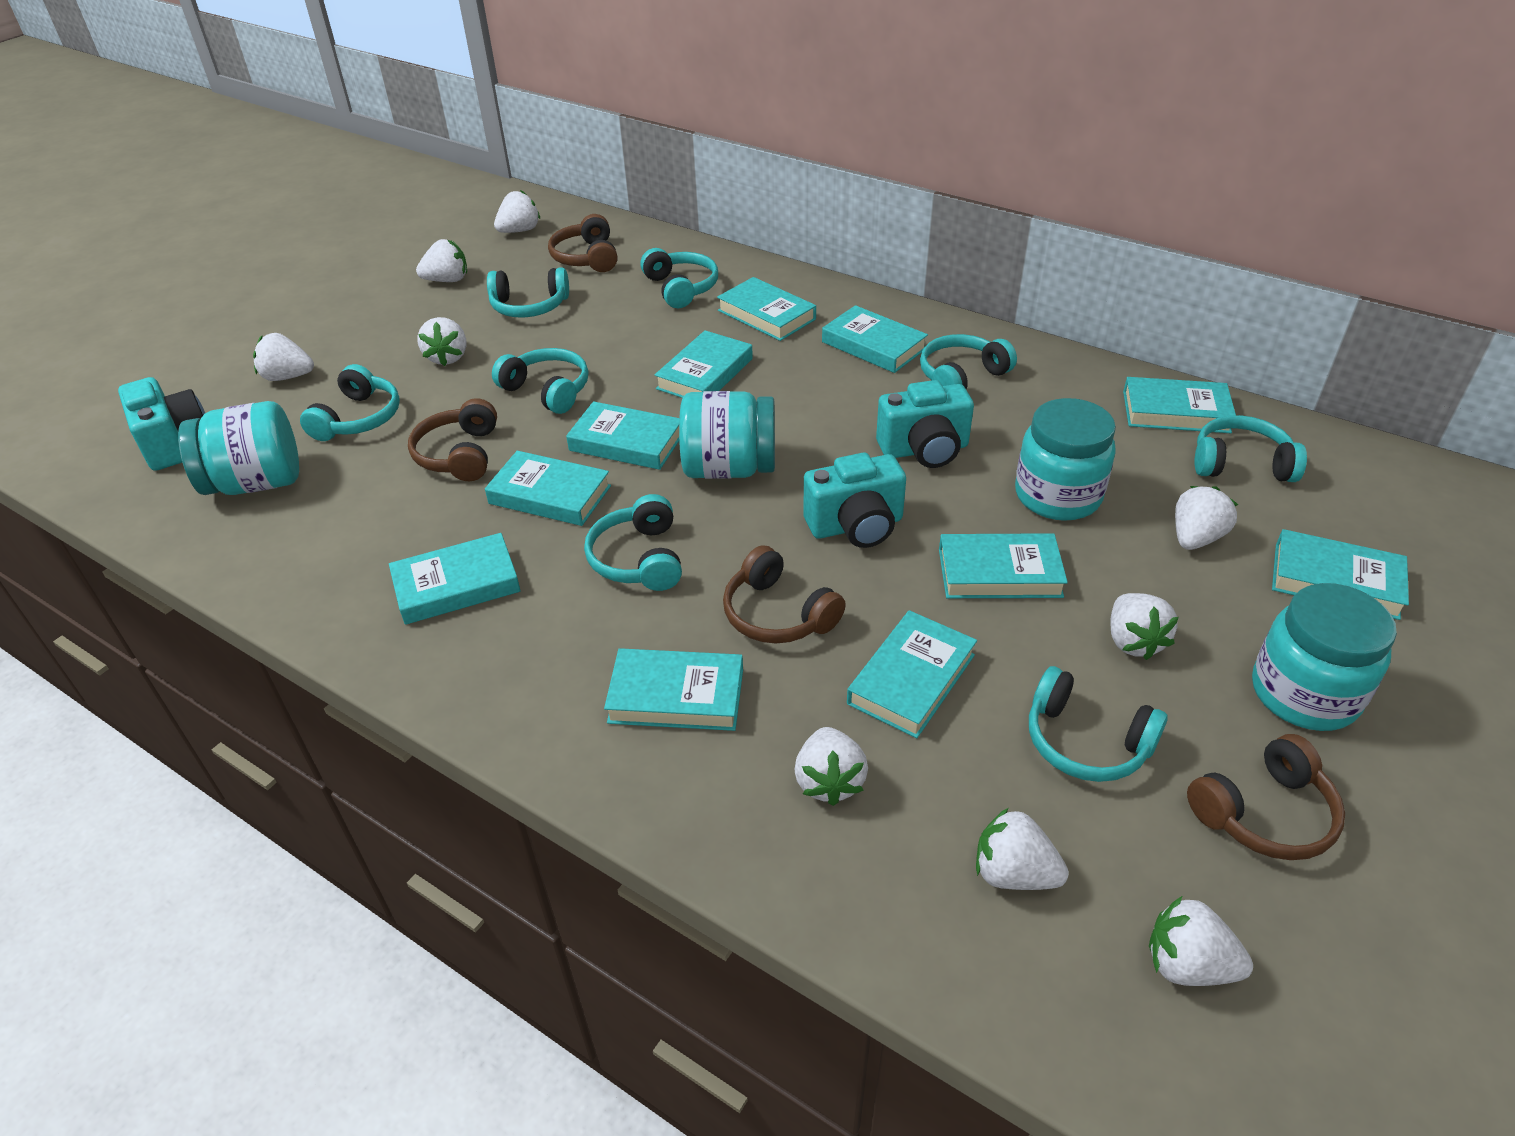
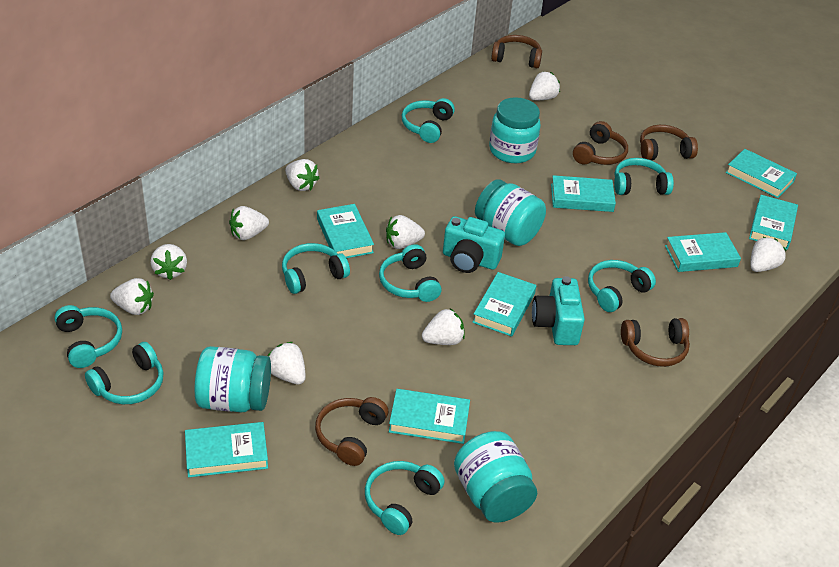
brown headphones: 4 -> 5
turquoise book: 11 -> 8
turquoise camera: 3 -> 2

